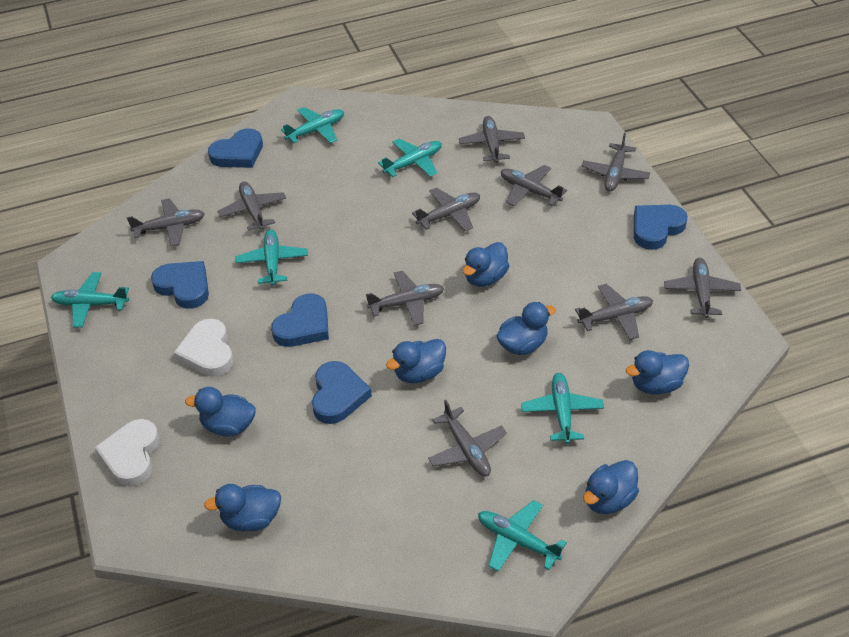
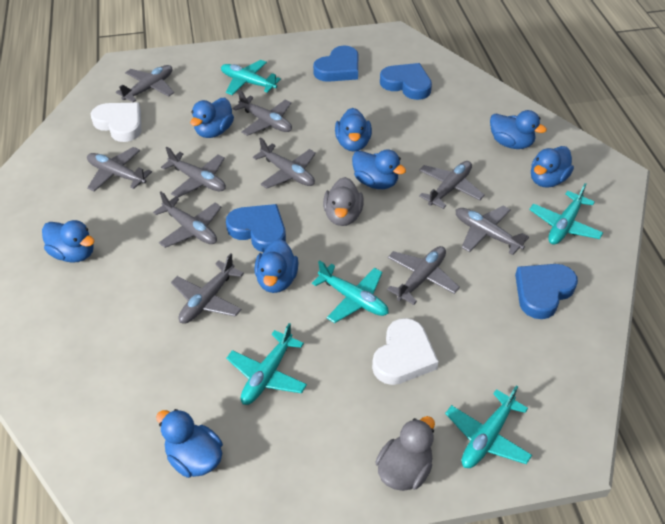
blue duck: 7 -> 8
blue heart: 5 -> 4
grey duck: 0 -> 2
turquoise plane: 6 -> 5

